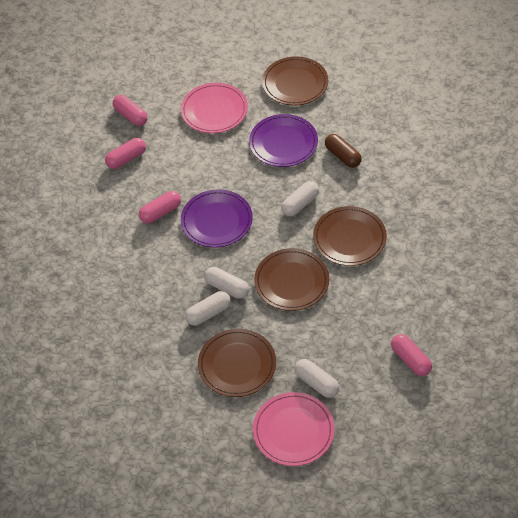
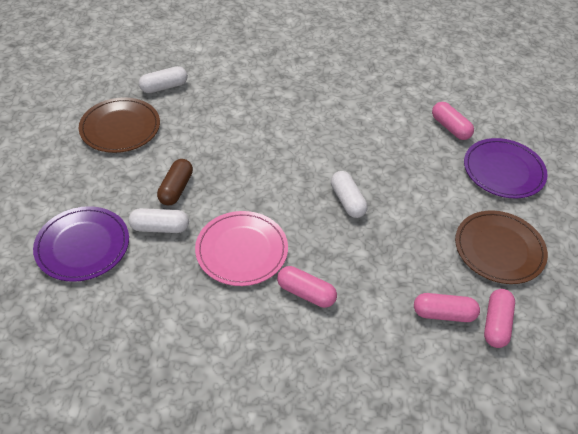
brown plate: 4 -> 2
pink plate: 2 -> 1
white capsule: 4 -> 3

